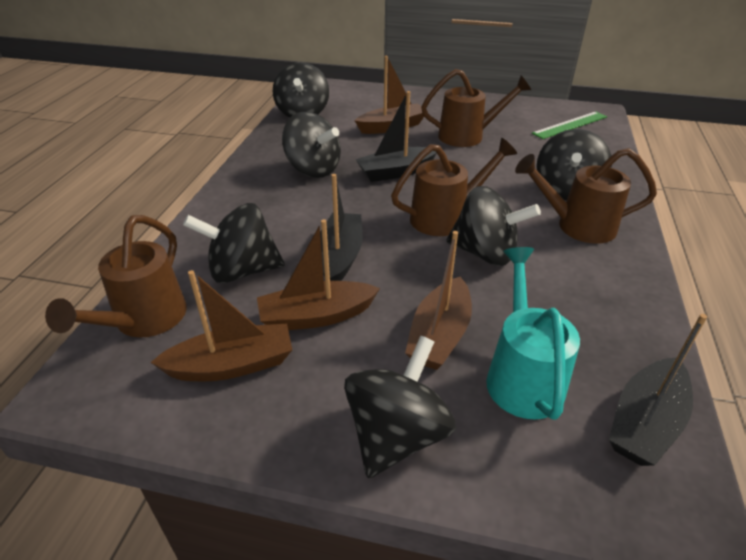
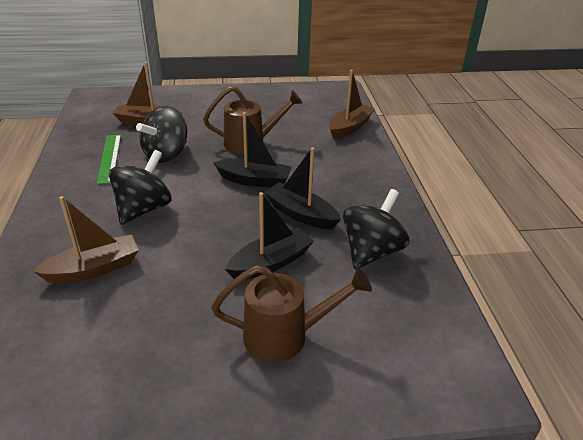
black spinning top: 6 -> 3
brown boat: 4 -> 3
brown watering can: 4 -> 2
turquoise watering can: 1 -> 0

